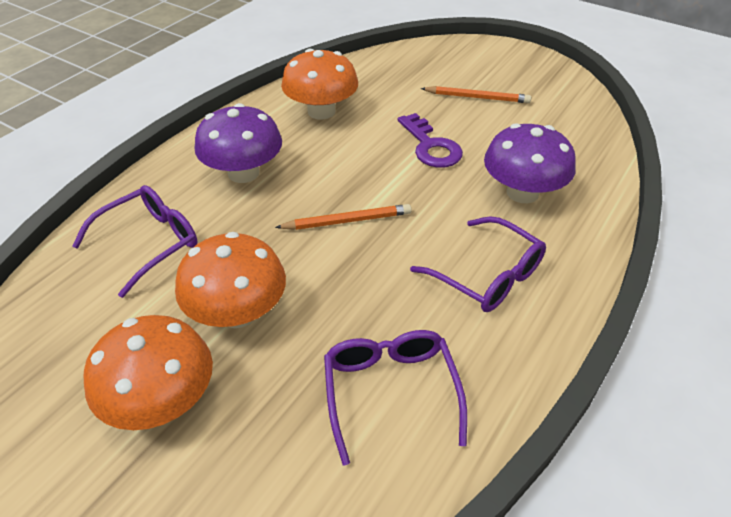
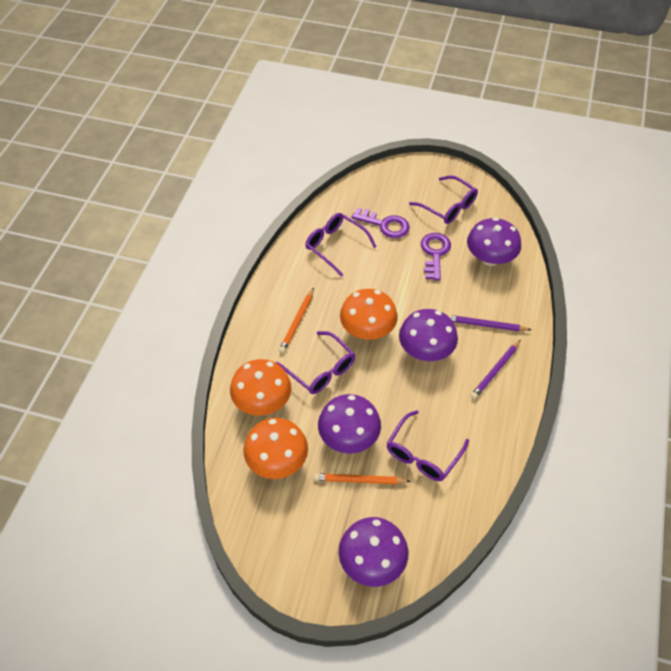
purple glasses: 3 -> 4
purple key: 1 -> 2
purple mushroom: 2 -> 4
purple pencil: 0 -> 2

